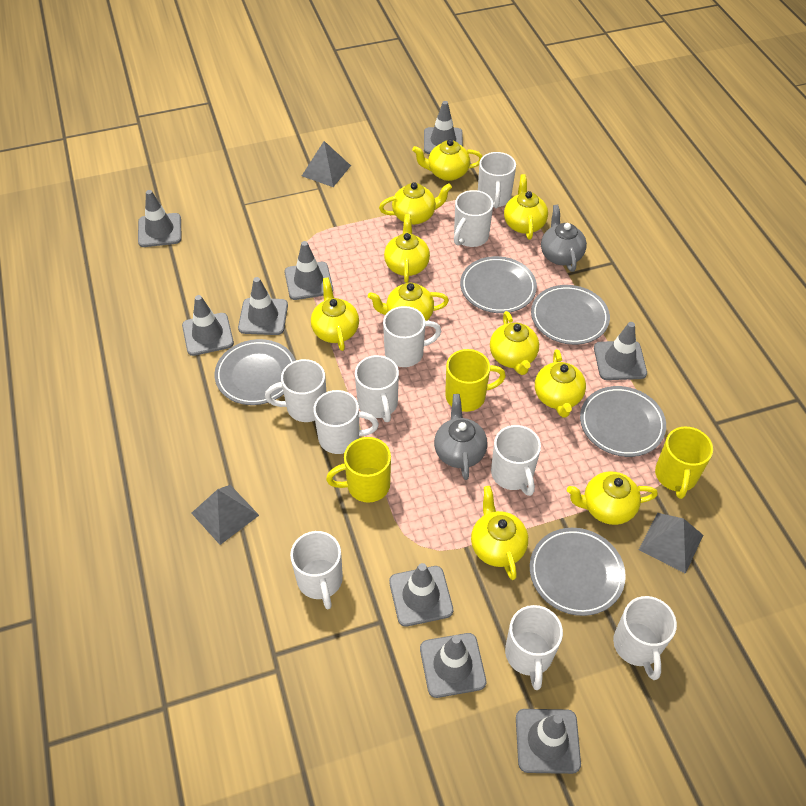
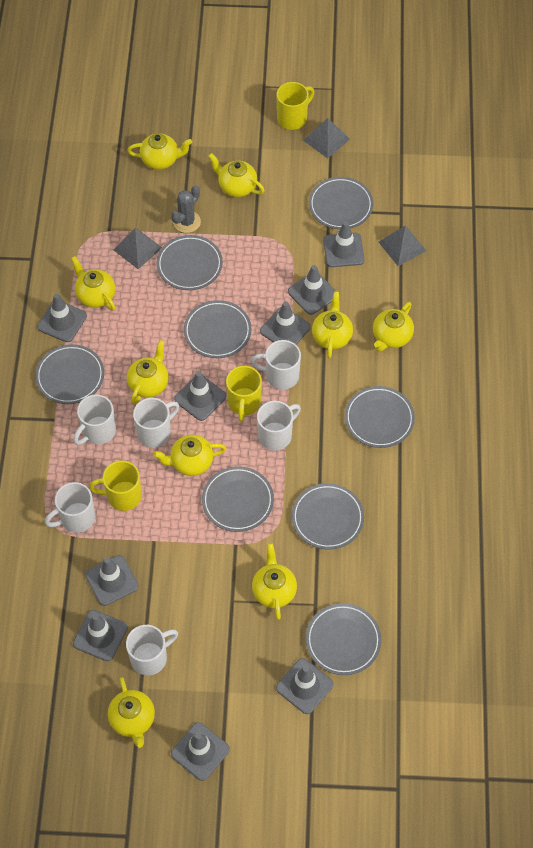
grey cactus: 0 -> 1
grey plate: 5 -> 8
grey teapot: 2 -> 0
white mug: 10 -> 6
yellow teapot: 10 -> 9

